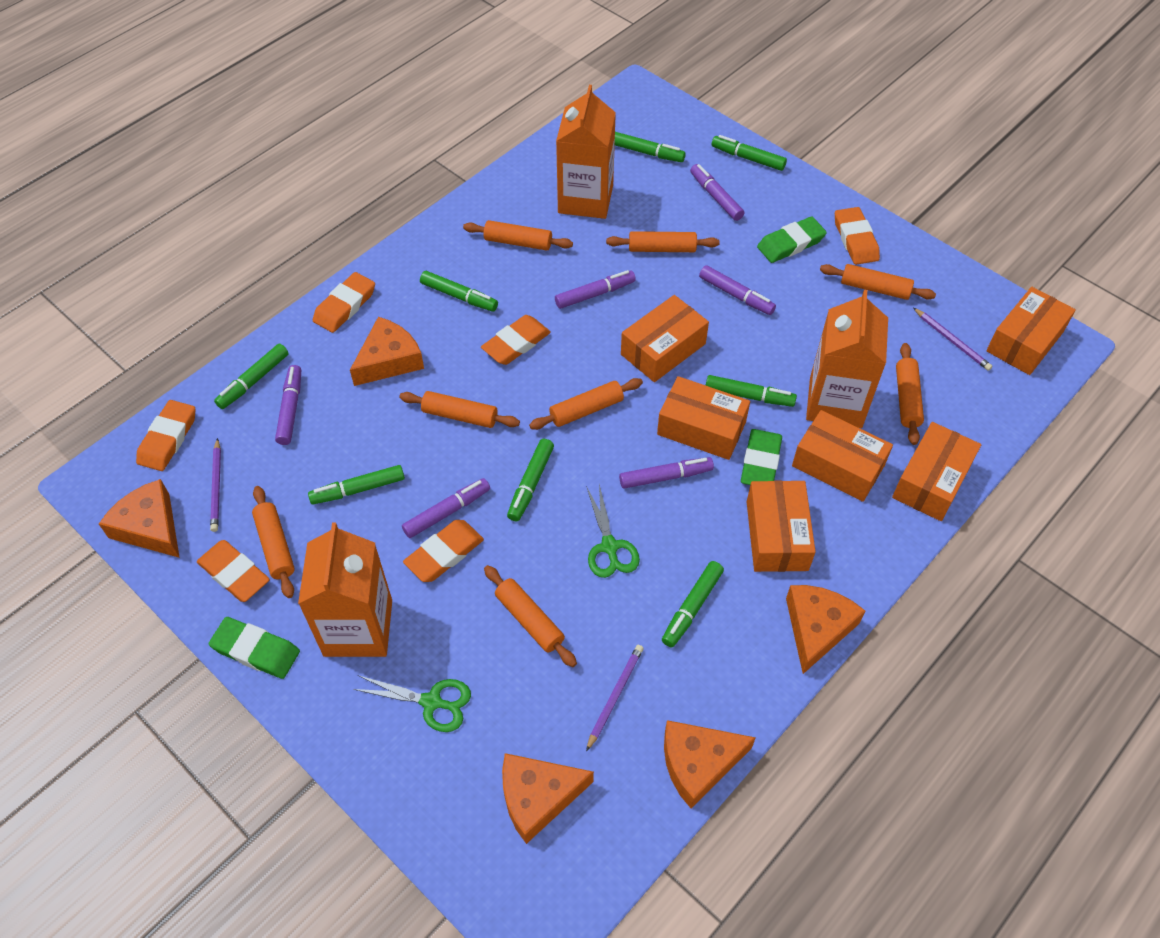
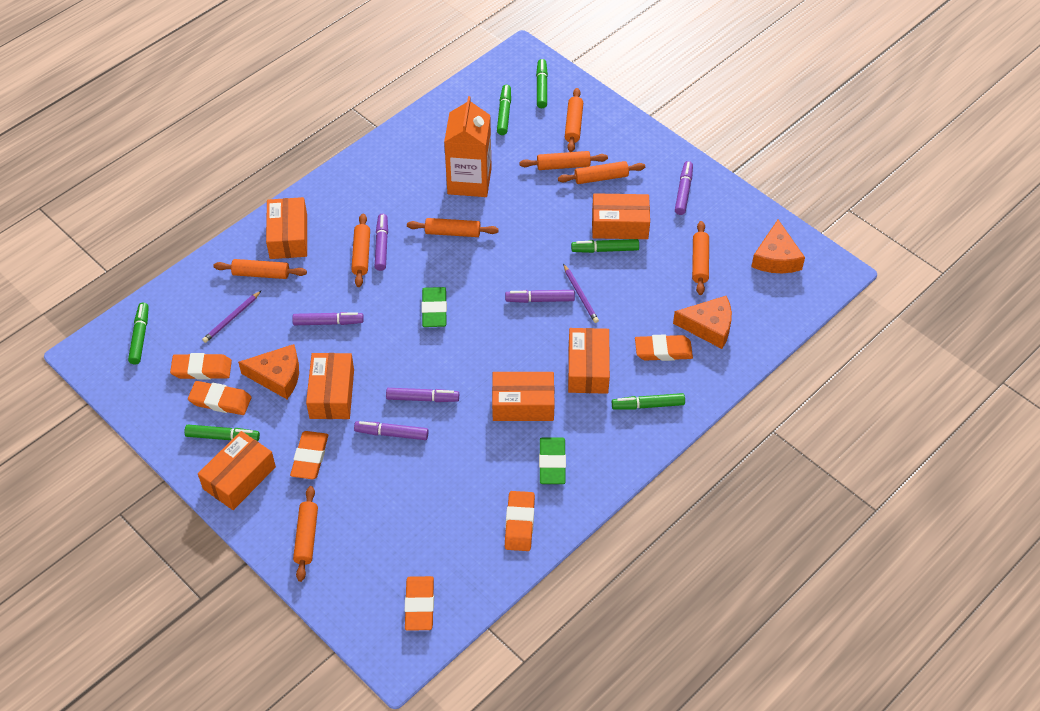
green eraser: 3 -> 2
green marker: 8 -> 6
green scissors: 2 -> 0
orange carton: 3 -> 1
orange cheese: 5 -> 3
purple pencil: 3 -> 2

